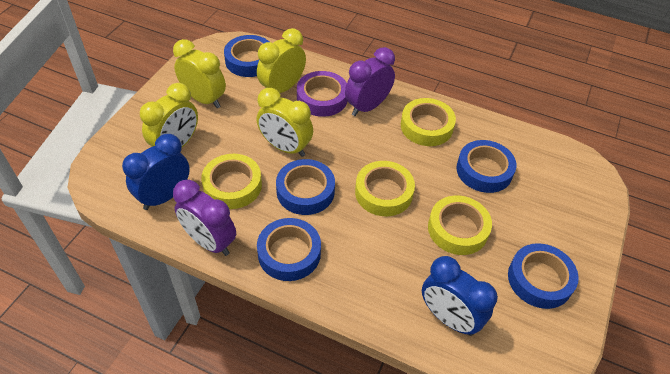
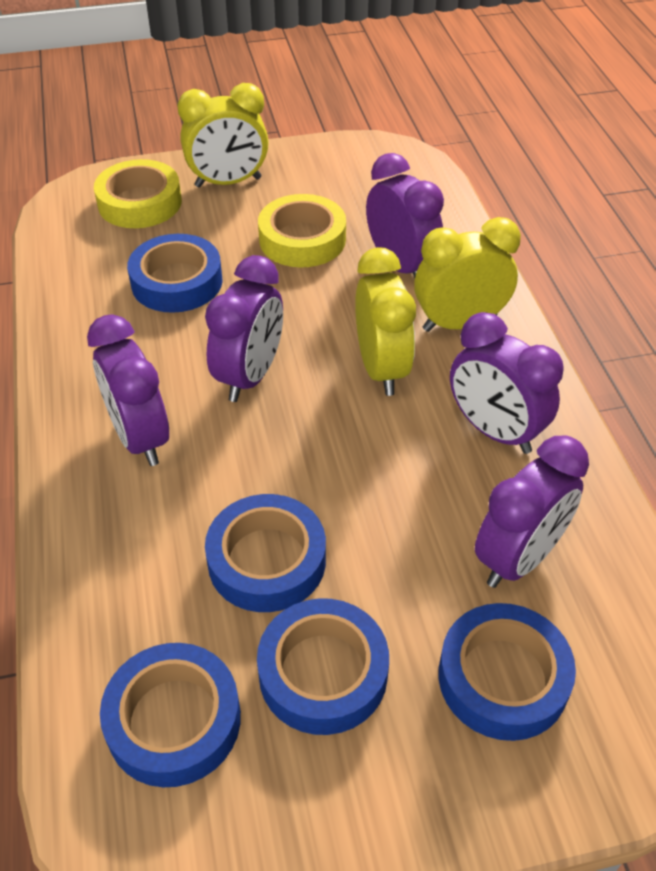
blue clock: 2 -> 0
purple clock: 2 -> 5
purple tape: 1 -> 0
yellow clock: 4 -> 3
yellow tape: 4 -> 2

